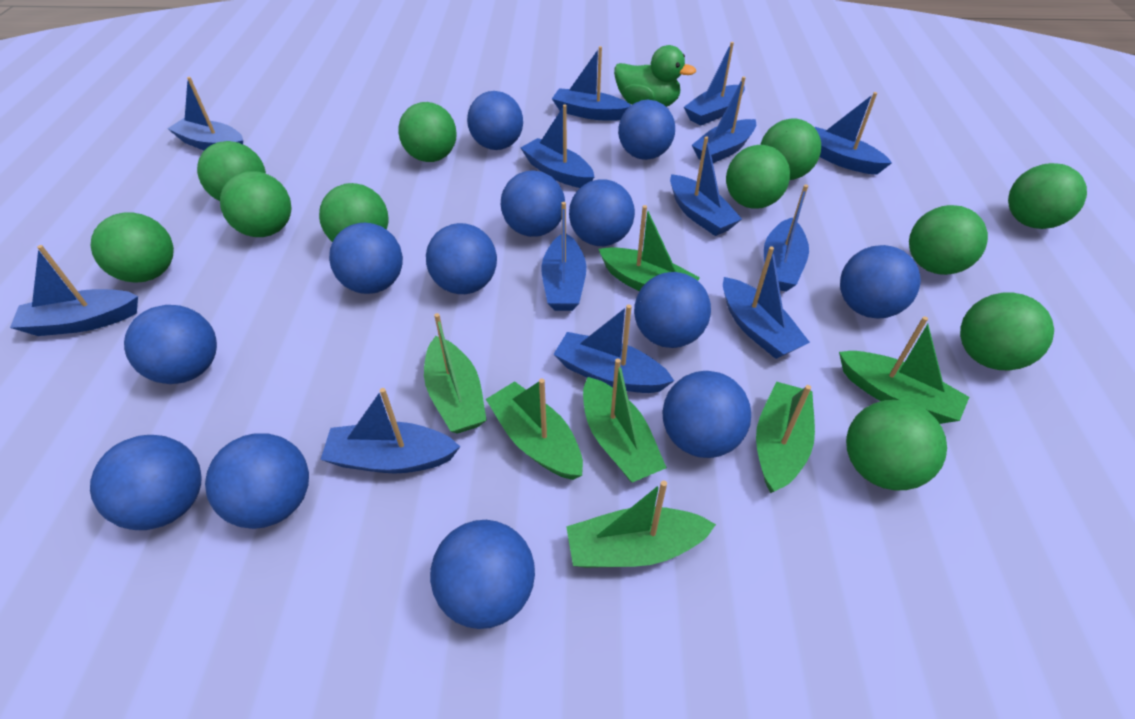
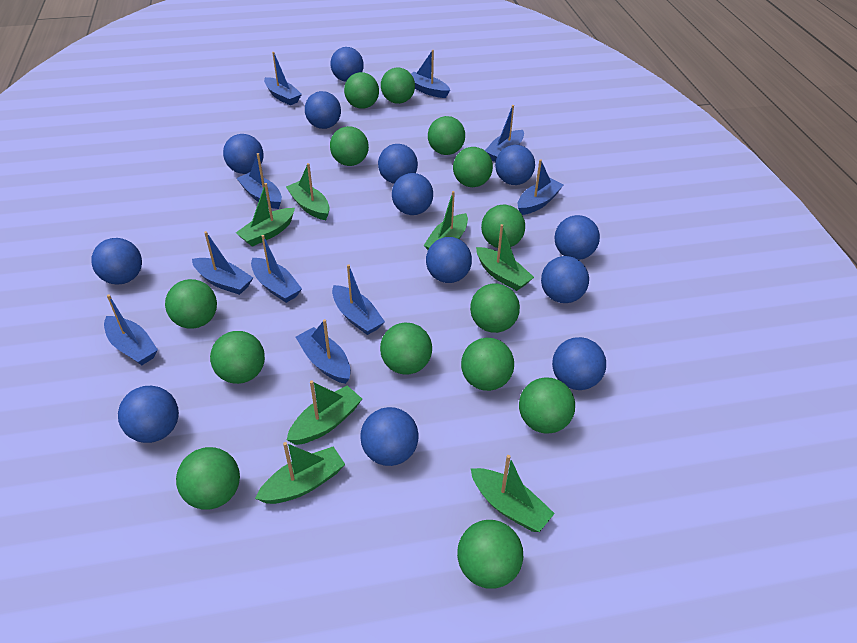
blue boat: 13 -> 10
green ball: 11 -> 14
green duck: 1 -> 0

